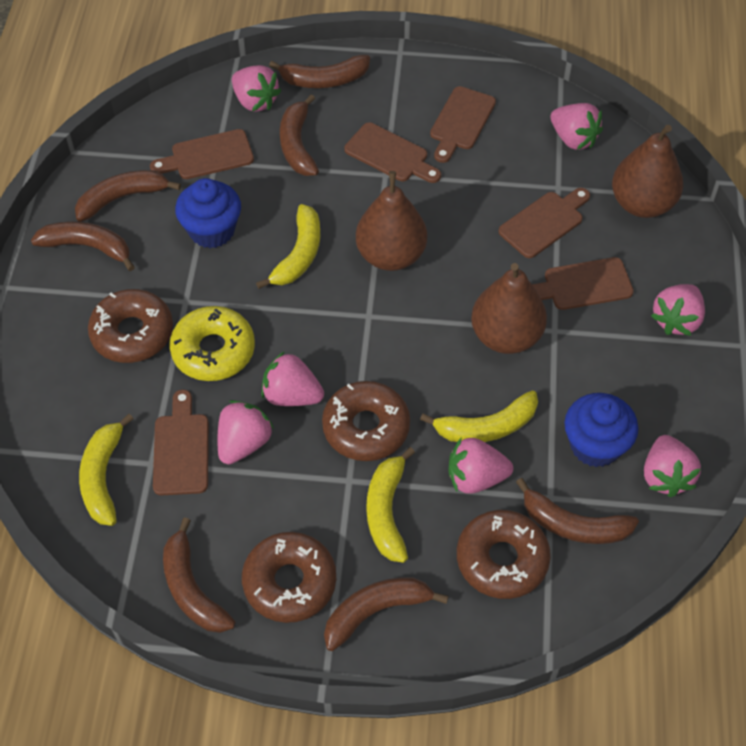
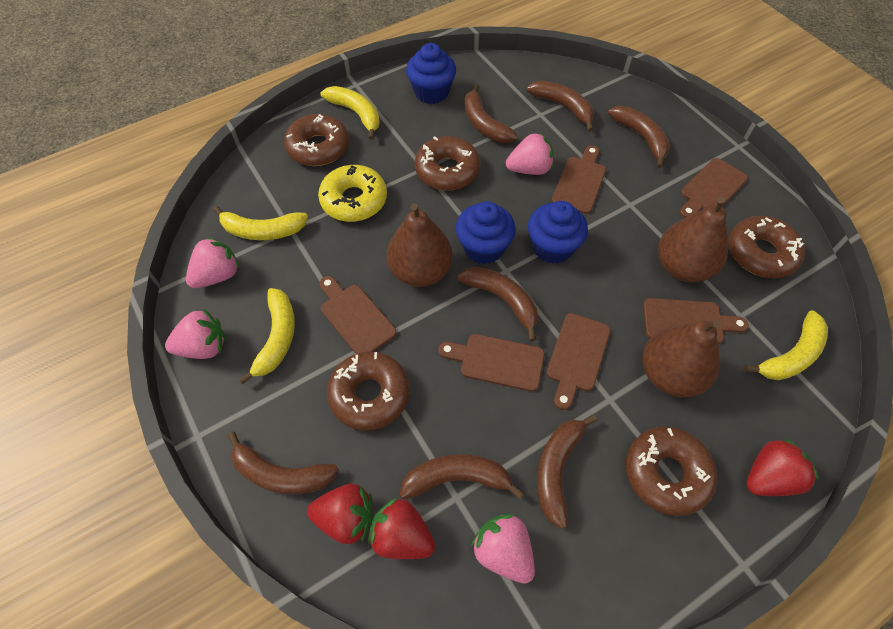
blue cupcake: 2 -> 3
brown donut: 4 -> 5
pink strawberry: 7 -> 4
red strawberry: 0 -> 3

